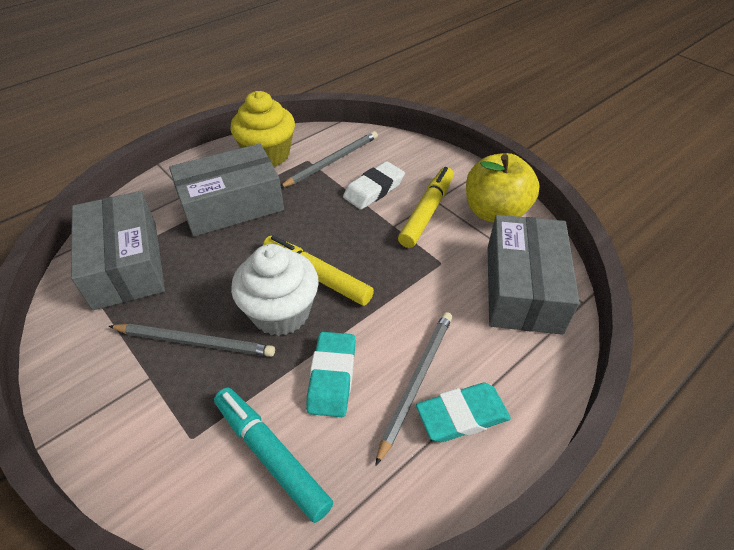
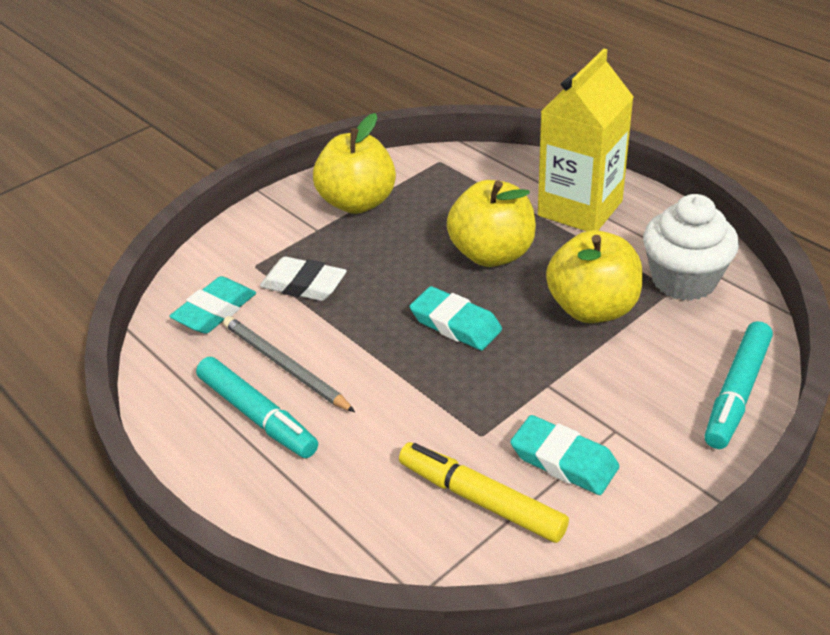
grey box: 3 -> 0
grey pencil: 3 -> 1
turquoise eraser: 2 -> 3
turquoise marker: 1 -> 2
yellow apple: 1 -> 3
yellow carton: 0 -> 1
yellow cupcake: 1 -> 0
yellow marker: 2 -> 1

